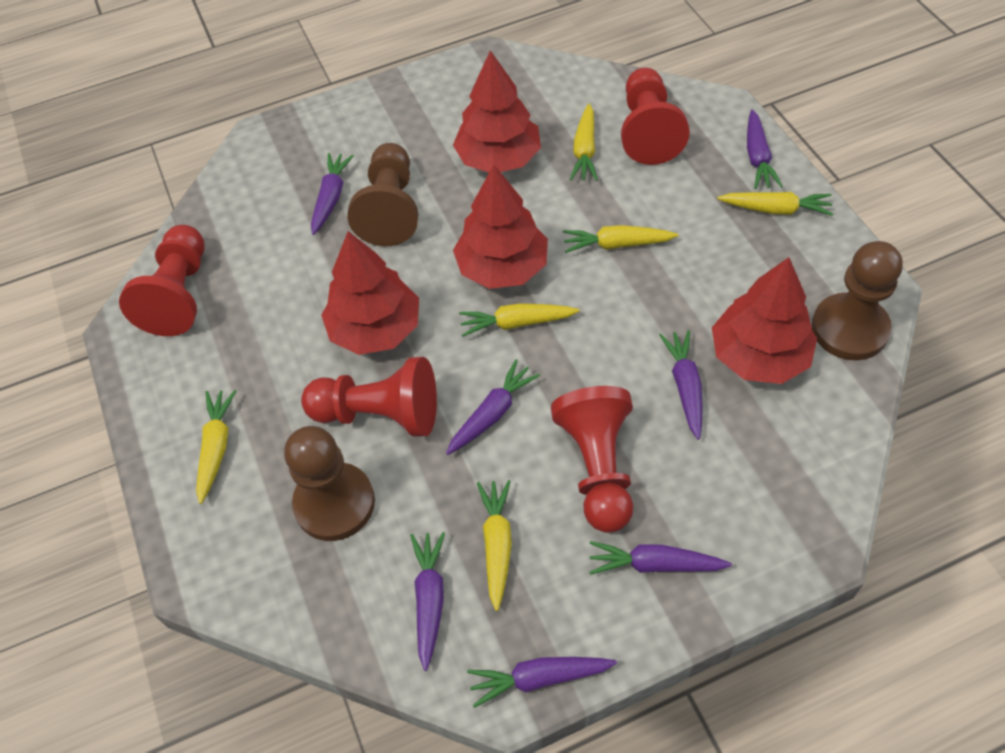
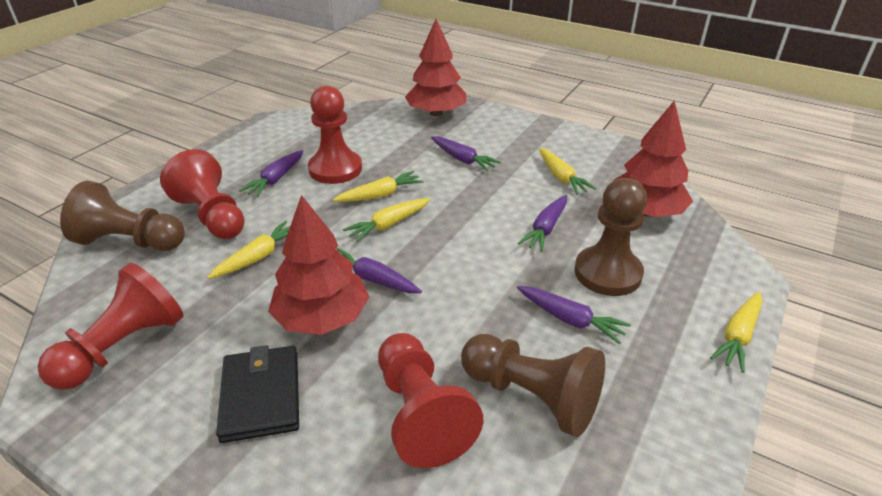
black wallet: 0 -> 1
purple carrot: 7 -> 5
red tree: 4 -> 3
yellow carrot: 6 -> 5

